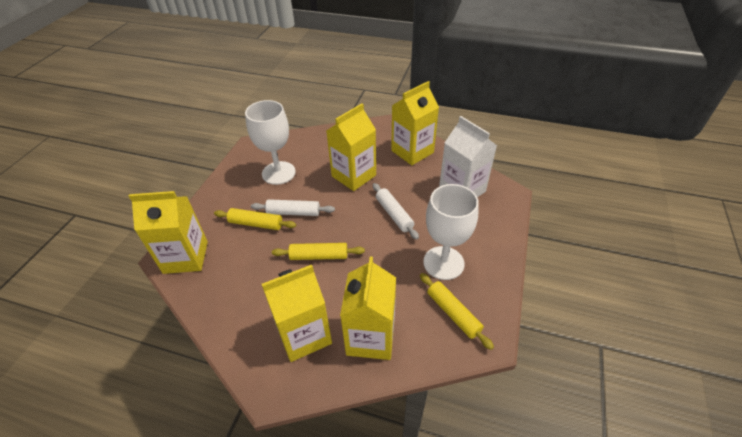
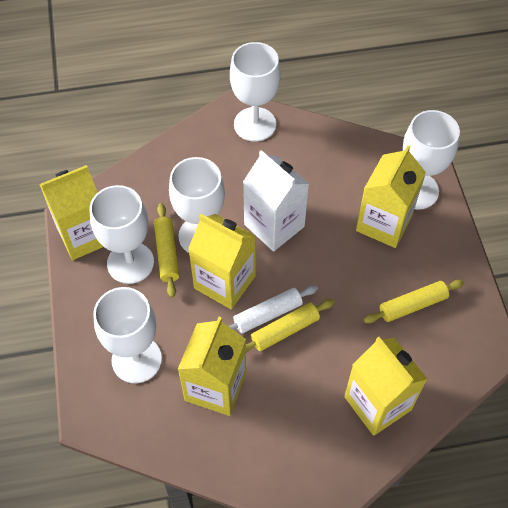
white goblet: 2 -> 5
white rolling pin: 2 -> 1

